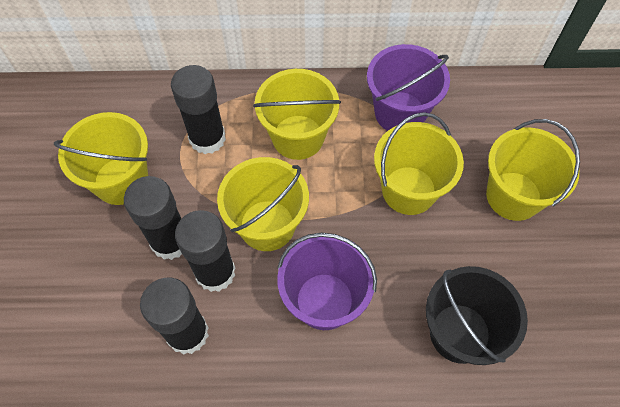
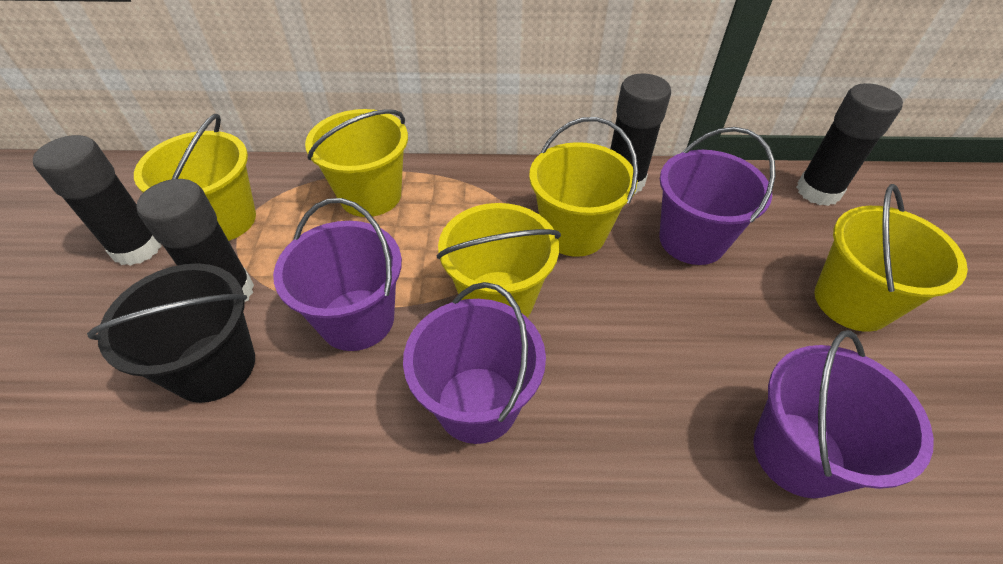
purple bucket: 2 -> 4

